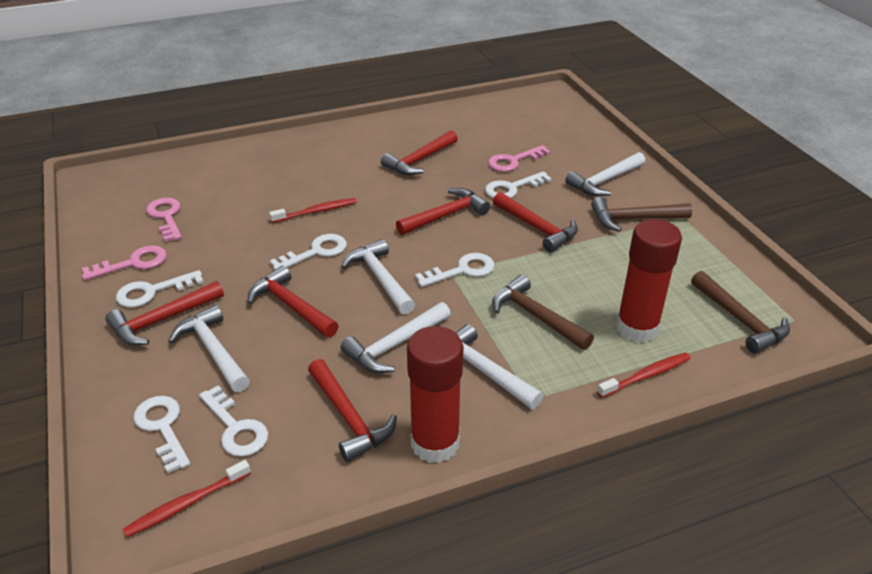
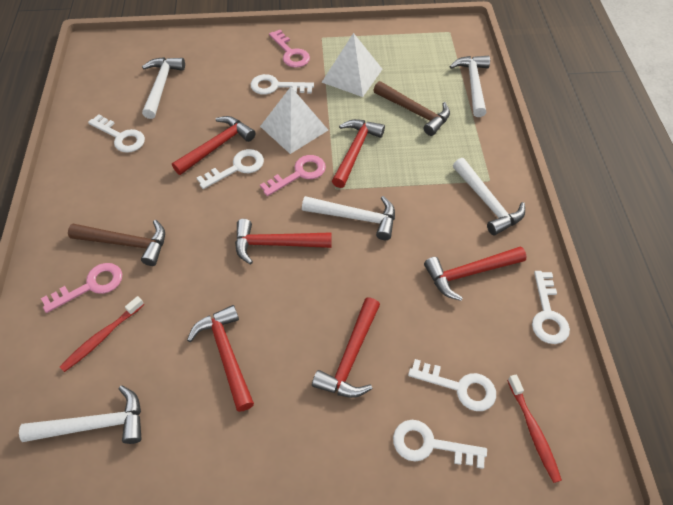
brown hammer: 3 -> 2
red glue stick: 2 -> 0
red toothbrush: 3 -> 2
white pyramid: 0 -> 2

